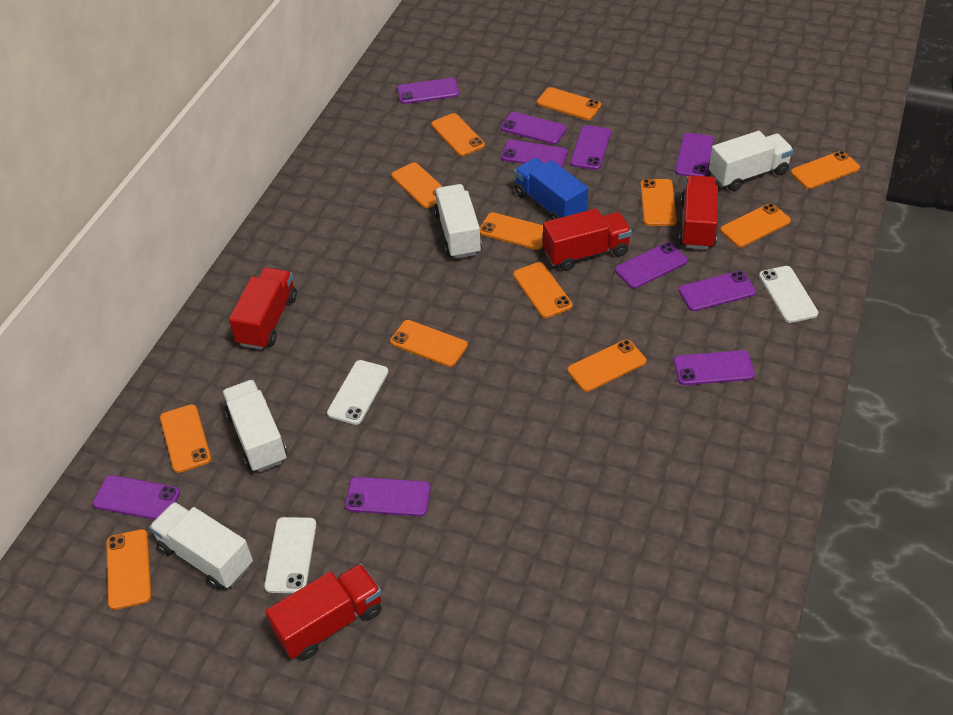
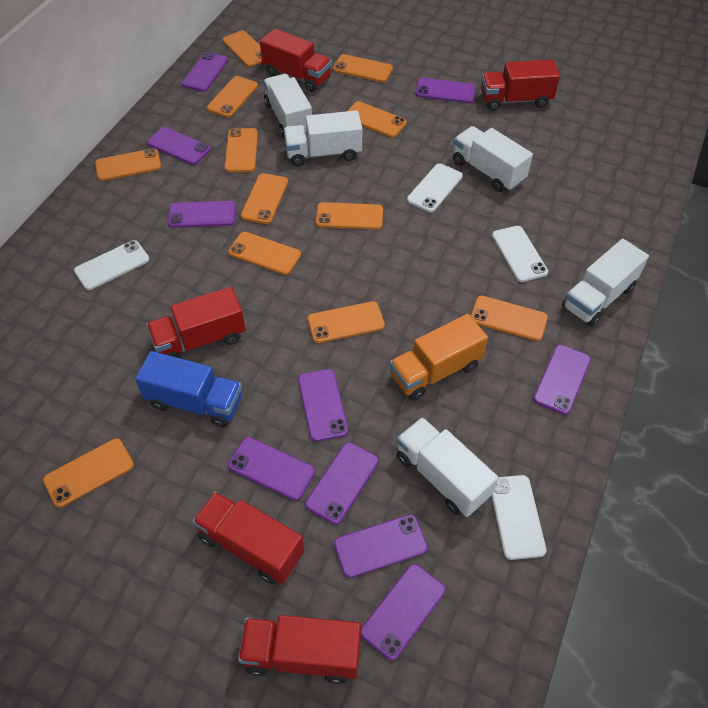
orange truck: 0 -> 1
red truck: 4 -> 5
white phone: 3 -> 4
white truck: 4 -> 5

